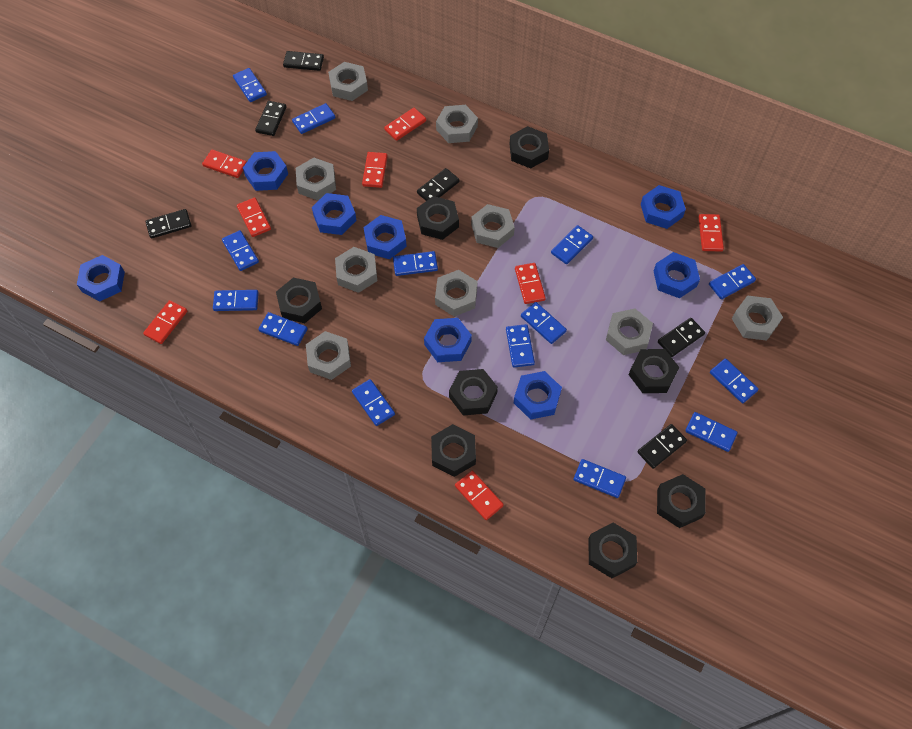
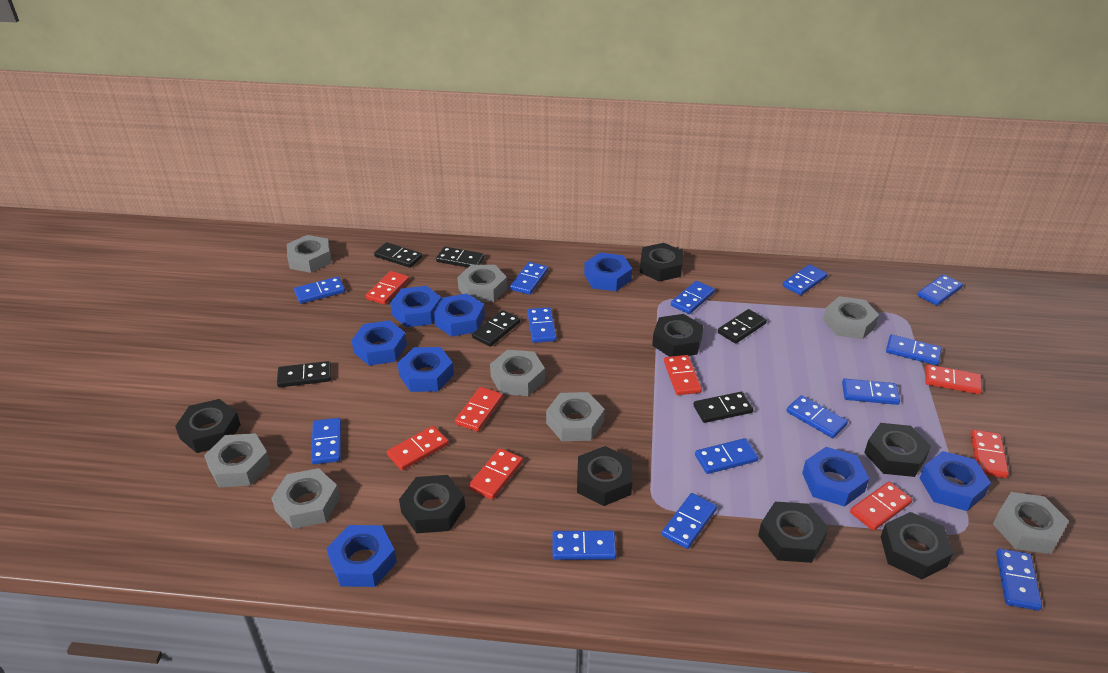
grey nut: 9 -> 8

